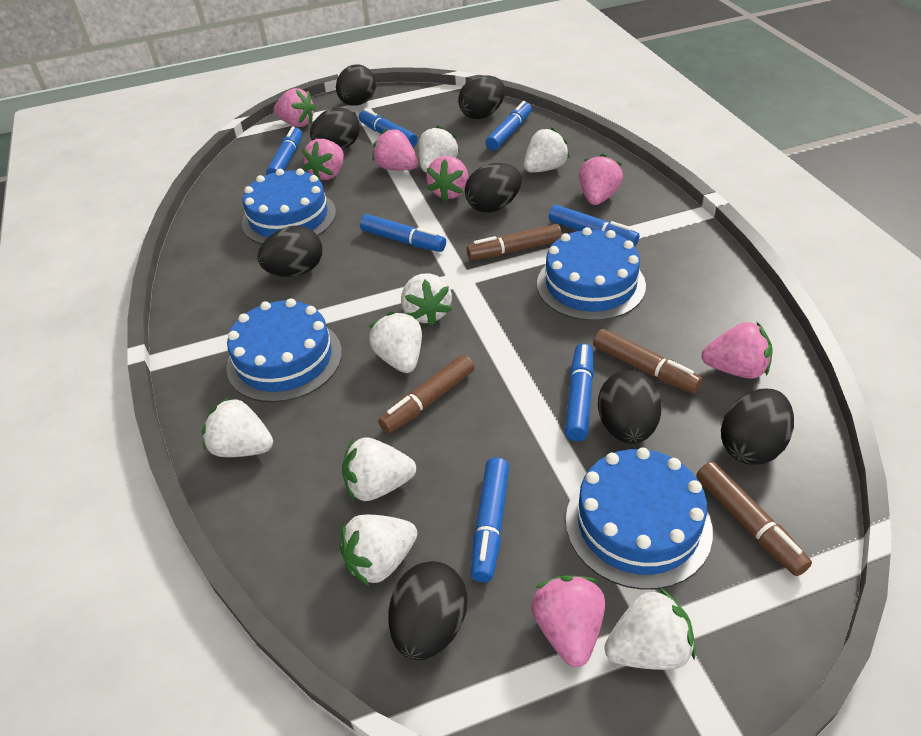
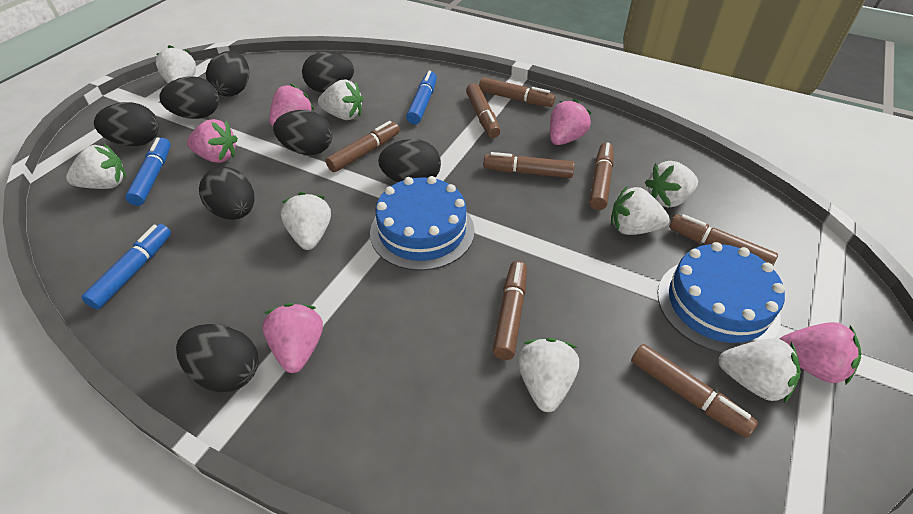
blue cake: 4 -> 2
blue marker: 7 -> 3
brown marker: 4 -> 8
pink strawberry: 7 -> 5

